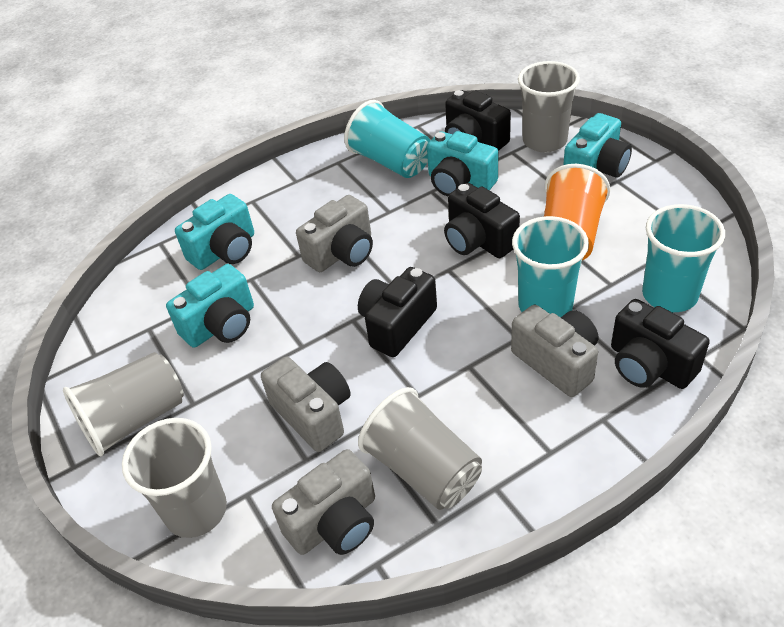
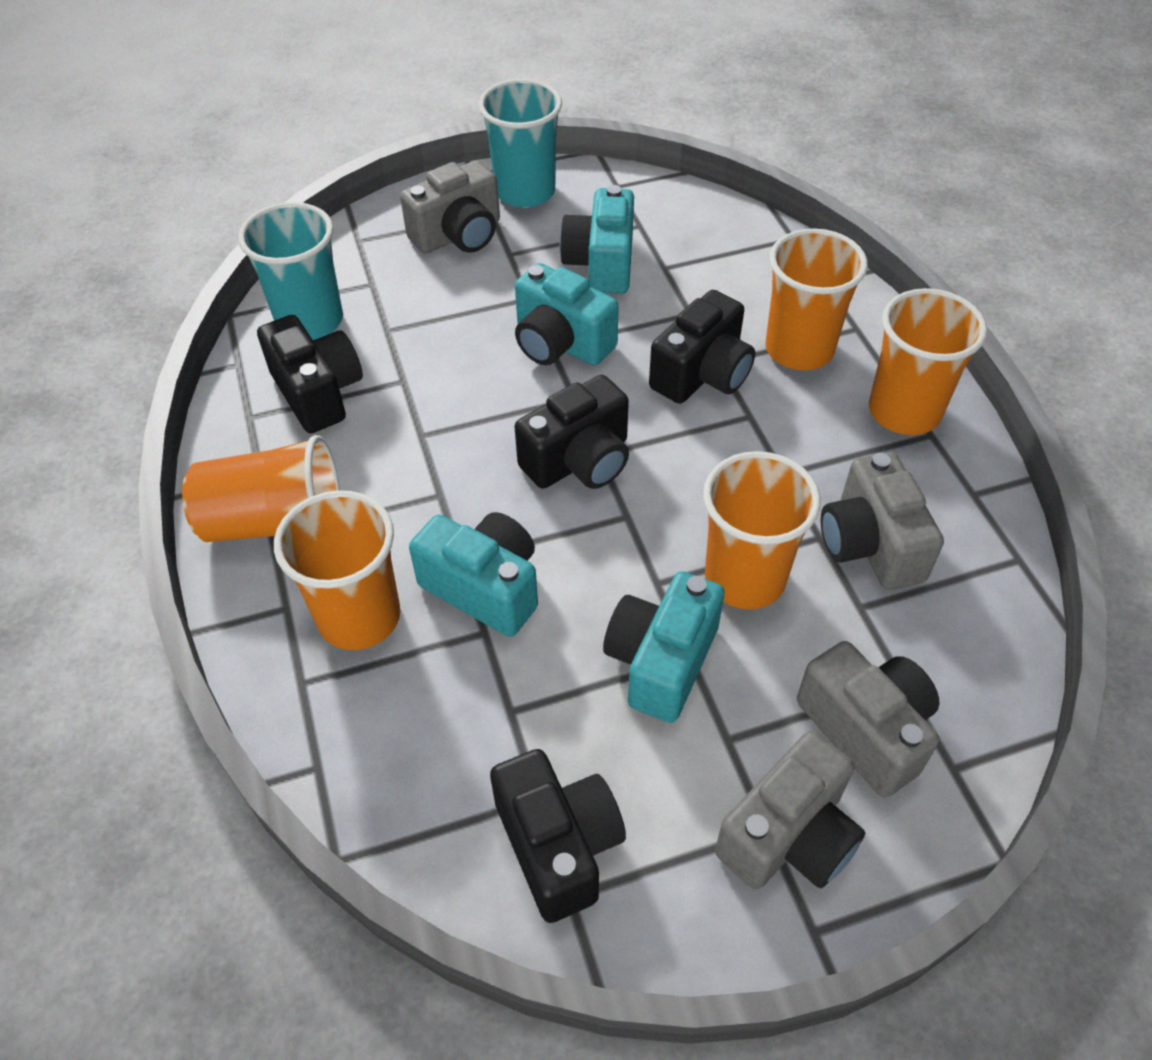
grey cup: 4 -> 0
orange cup: 1 -> 5
turquoise cup: 3 -> 2

